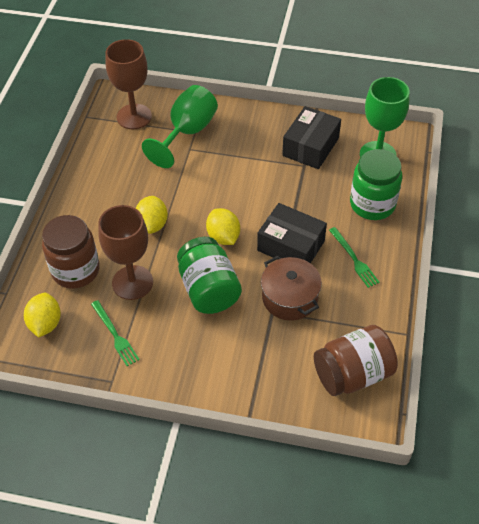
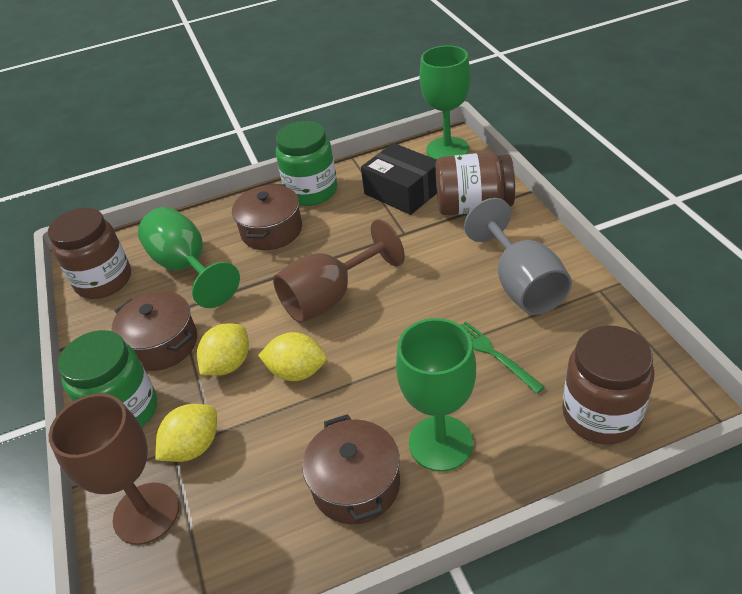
black box: 2 -> 1
brown jar: 2 -> 3
brown pot: 1 -> 3
green fork: 2 -> 1
green goblet: 2 -> 3
grey goblet: 0 -> 1

